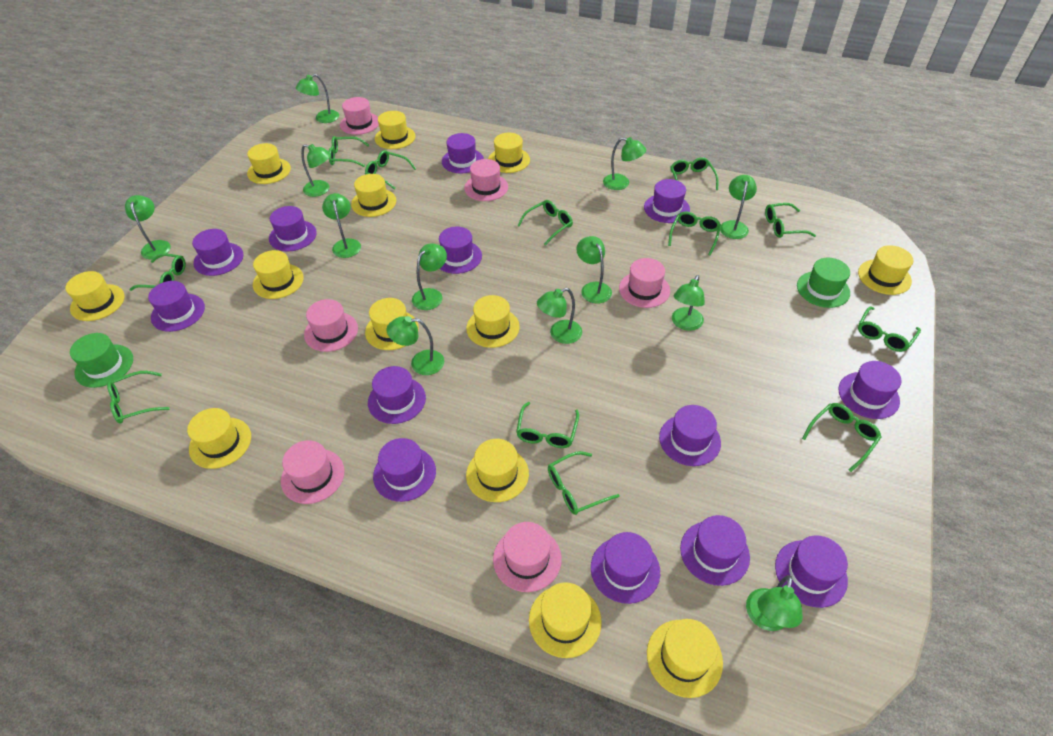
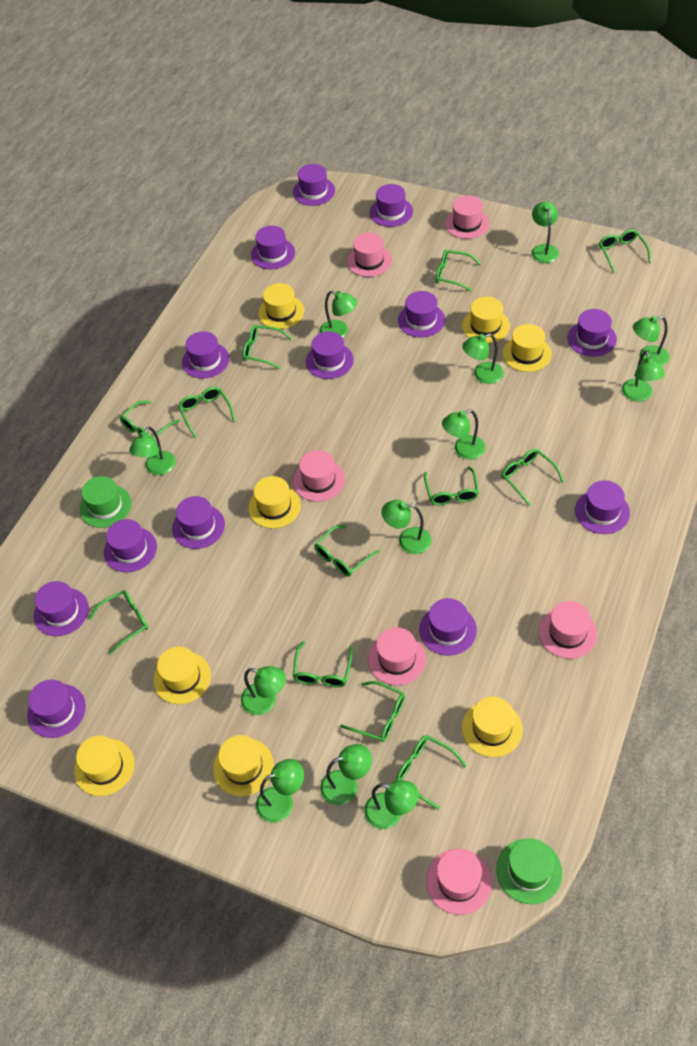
yellow hat: 13 -> 8

